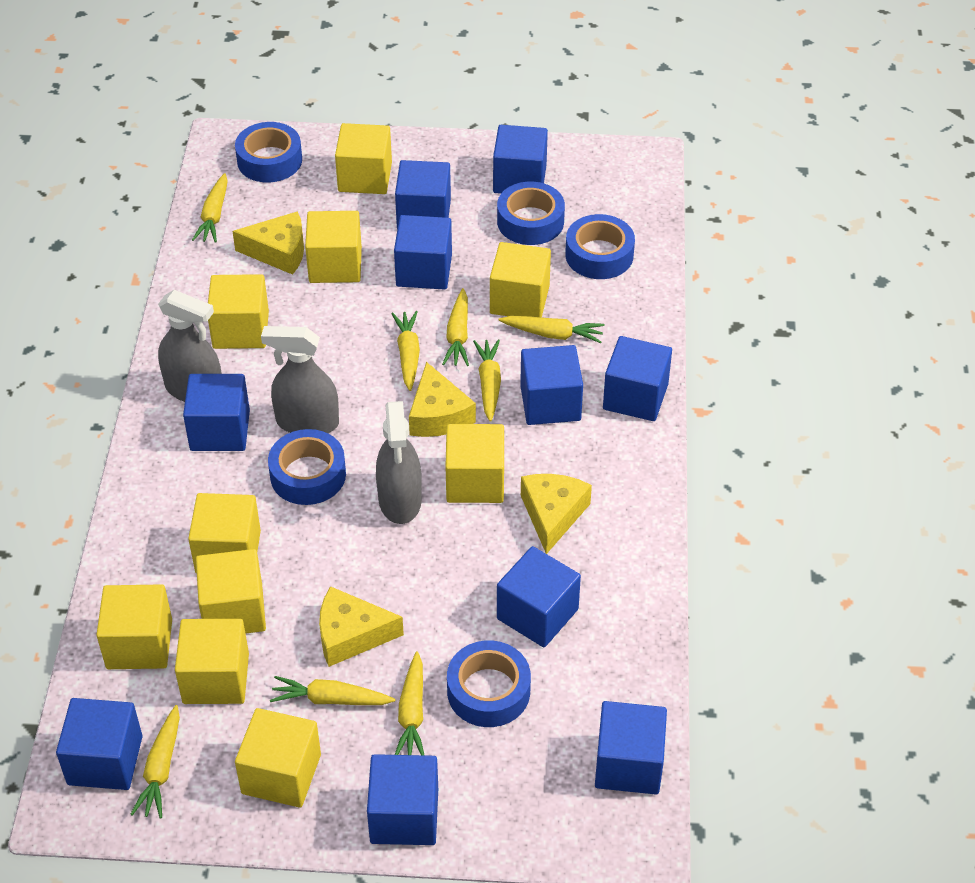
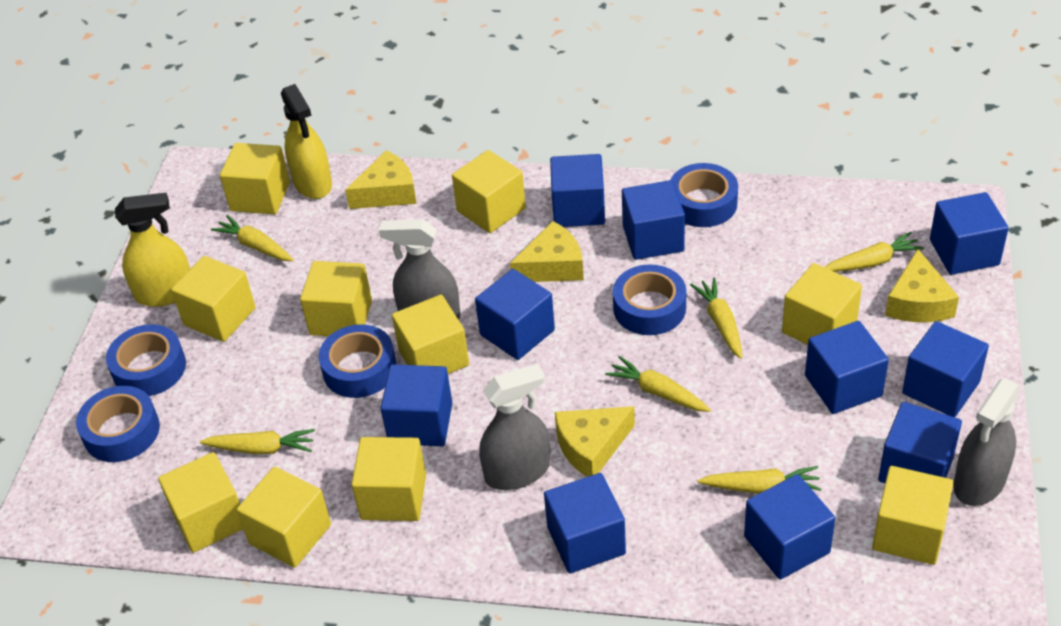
yellow carrot: 8 -> 6
yellow spray bottle: 0 -> 2

